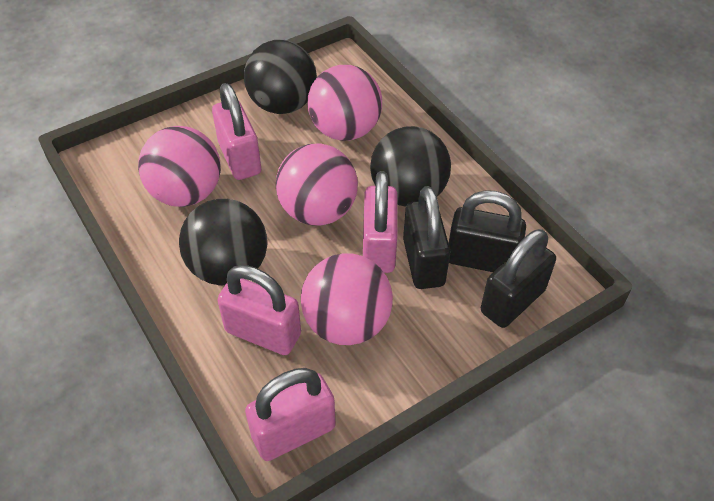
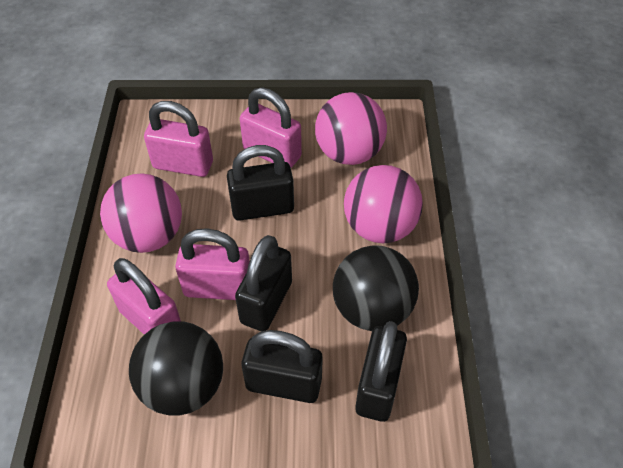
black ball: 3 -> 2
black padlock: 3 -> 4
pink ball: 4 -> 3

